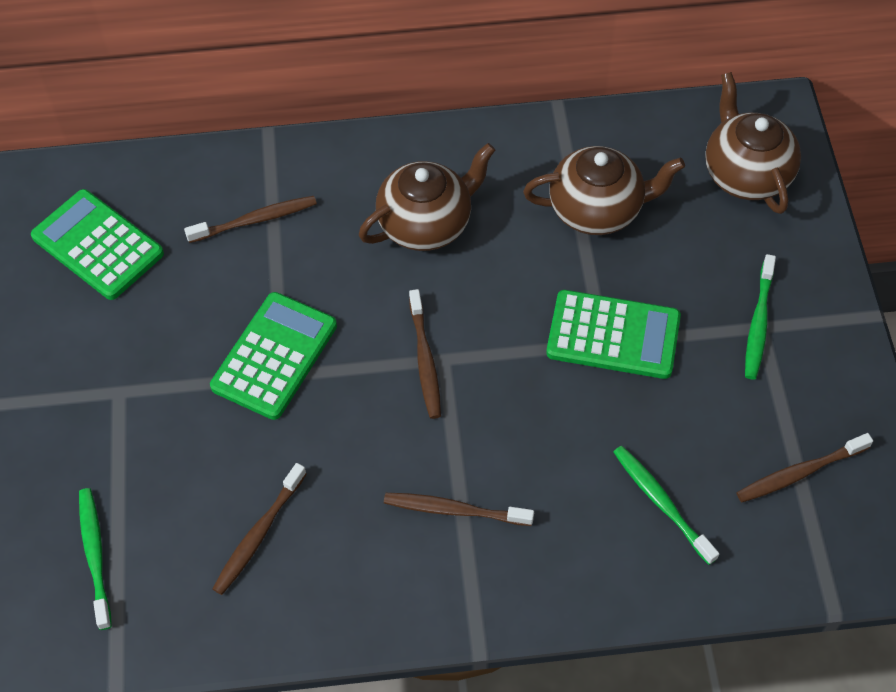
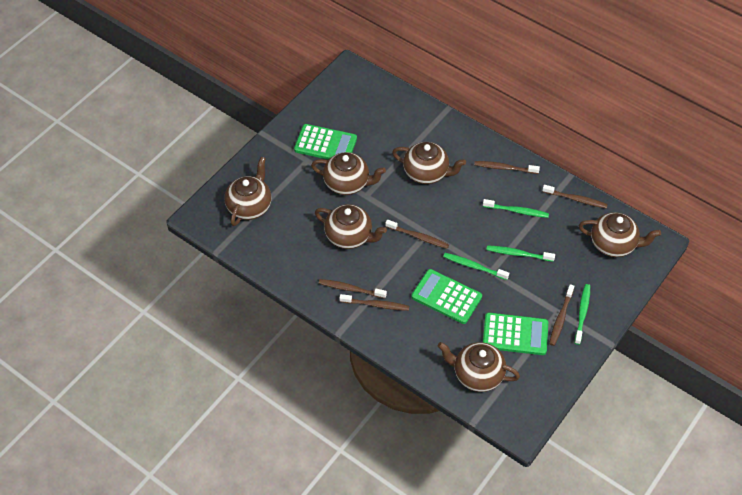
brown teapot: 3 -> 6
brown toothbrush: 5 -> 6
green toothbrush: 3 -> 4

